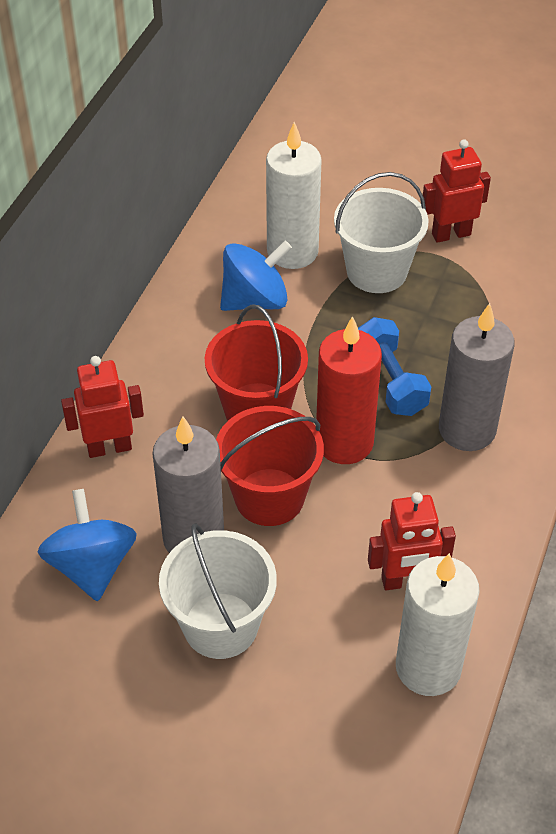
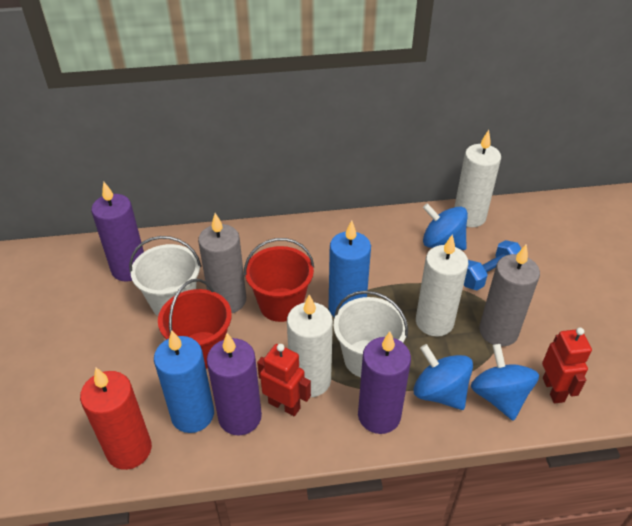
blue candle: 0 -> 2
blue spinning top: 2 -> 3
purple candle: 0 -> 3
red robot: 3 -> 2
white candle: 2 -> 3

